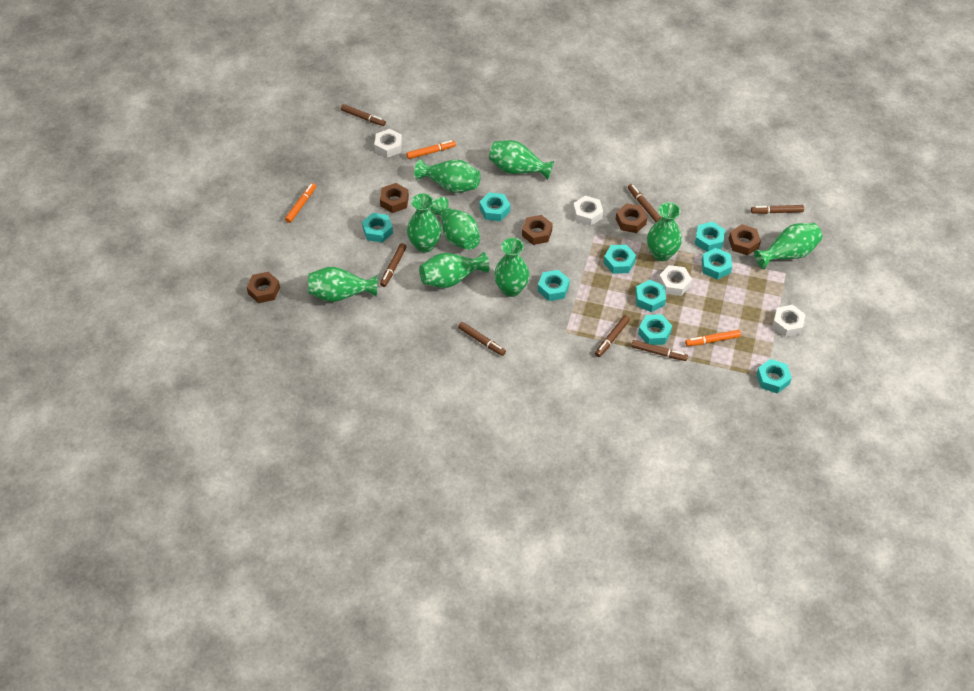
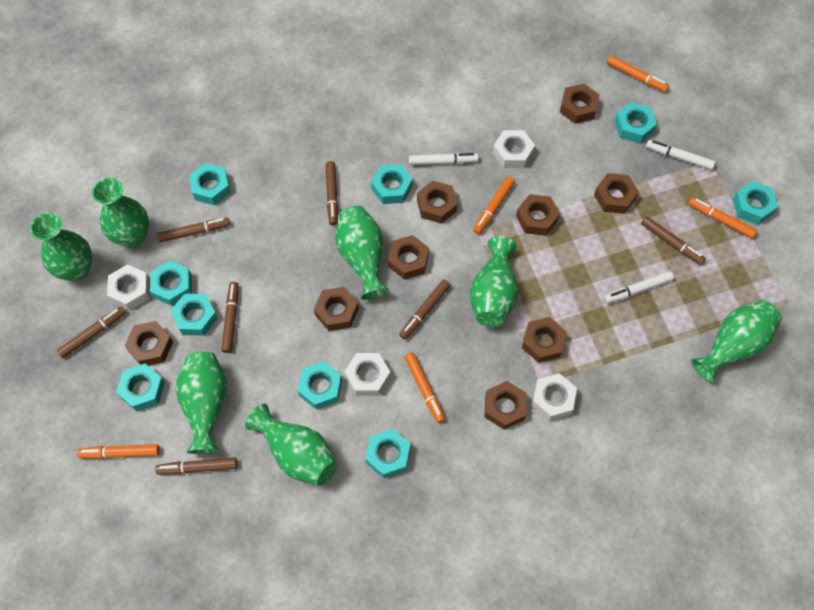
brown nut: 5 -> 9
green vase: 9 -> 7
orange marker: 3 -> 5
white marker: 0 -> 3

